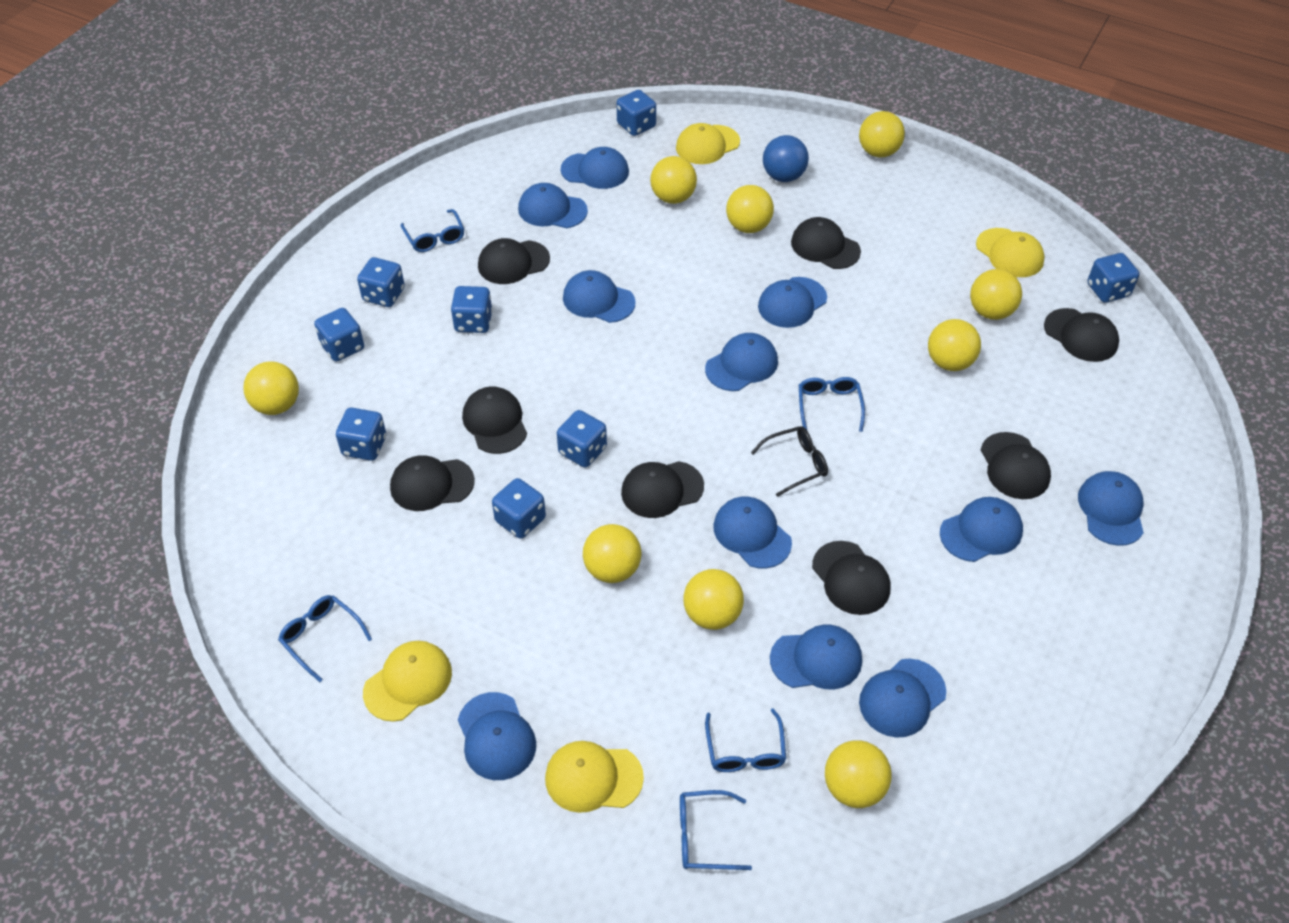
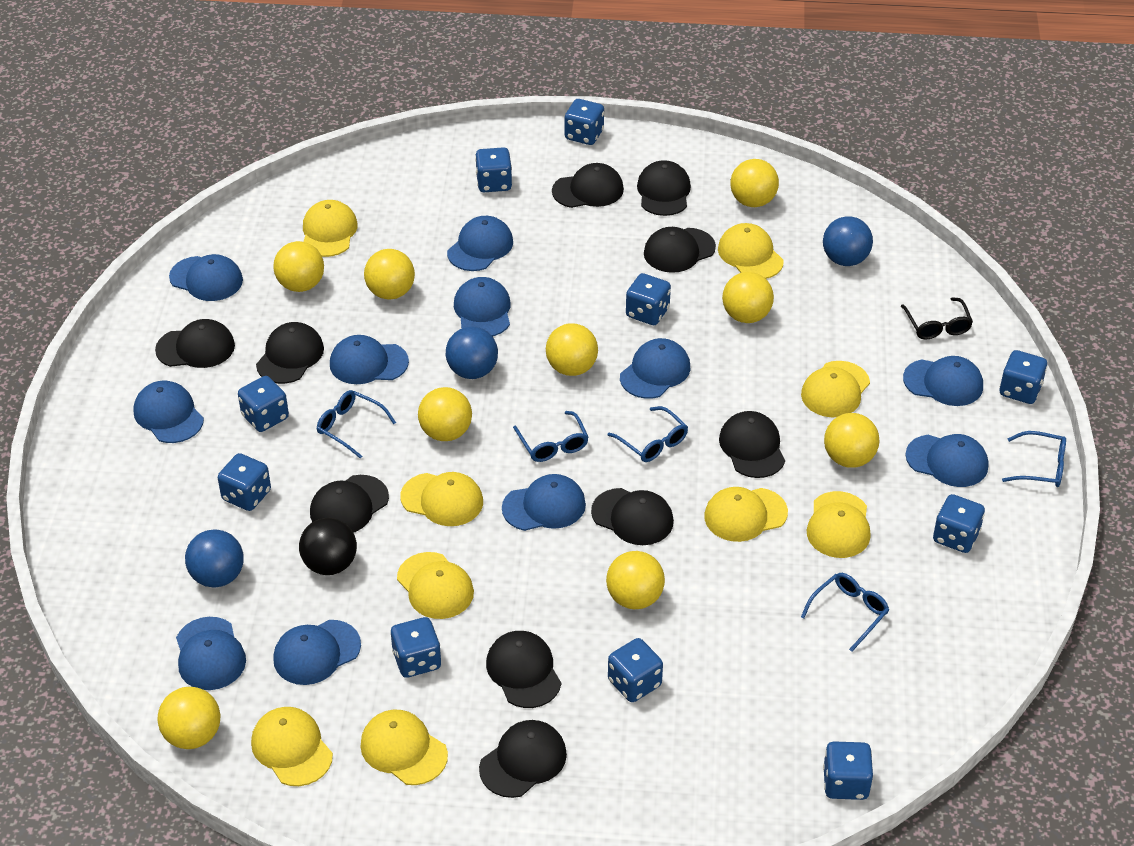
black ball: 0 -> 1
black cap: 8 -> 10
blue ball: 1 -> 3
blue dice: 8 -> 10
yellow cap: 4 -> 9

